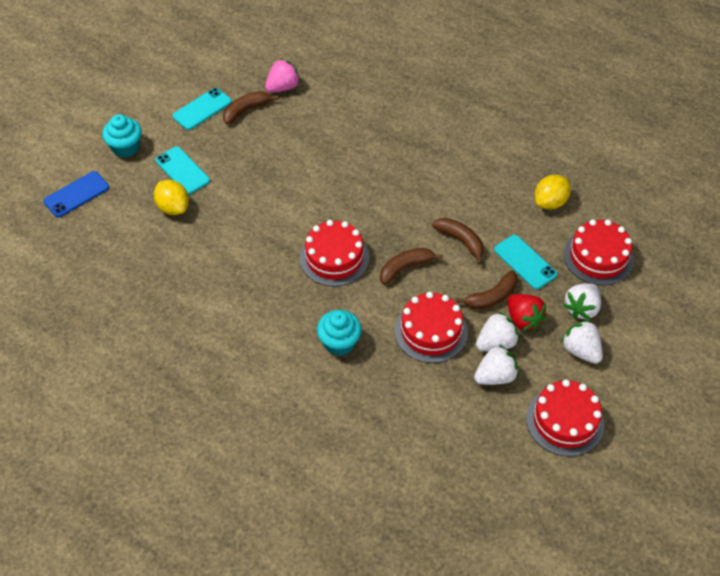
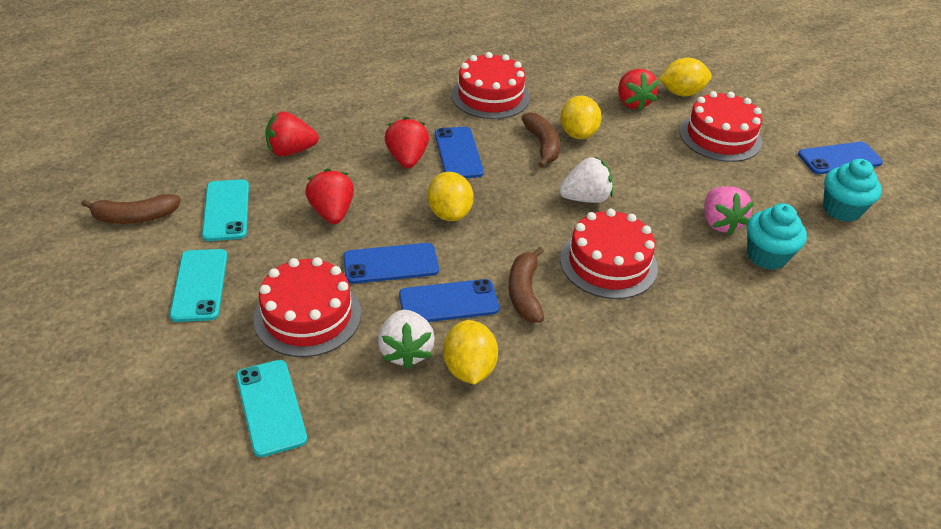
blue phone: 1 -> 4
brown banana: 4 -> 3
red strawberry: 1 -> 4
white strawberry: 4 -> 2
yellow lemon: 2 -> 4

